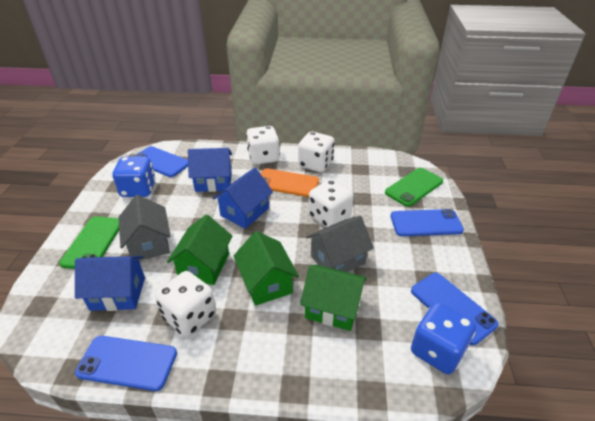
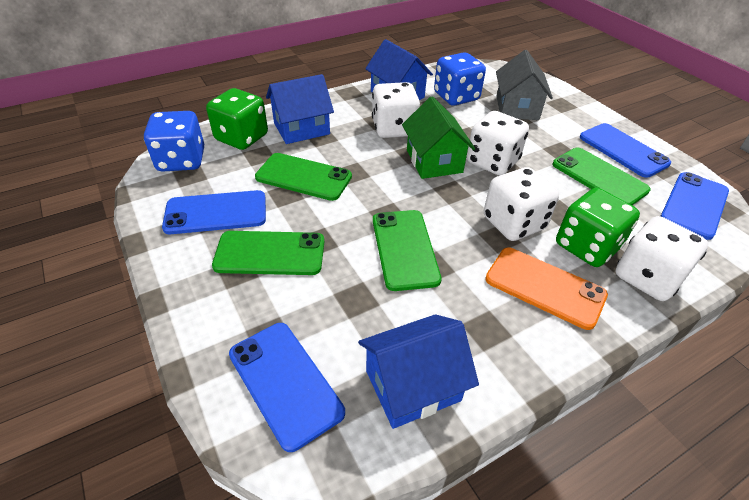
green dice: 0 -> 2
green house: 3 -> 1
green phone: 2 -> 4
grey house: 2 -> 1

